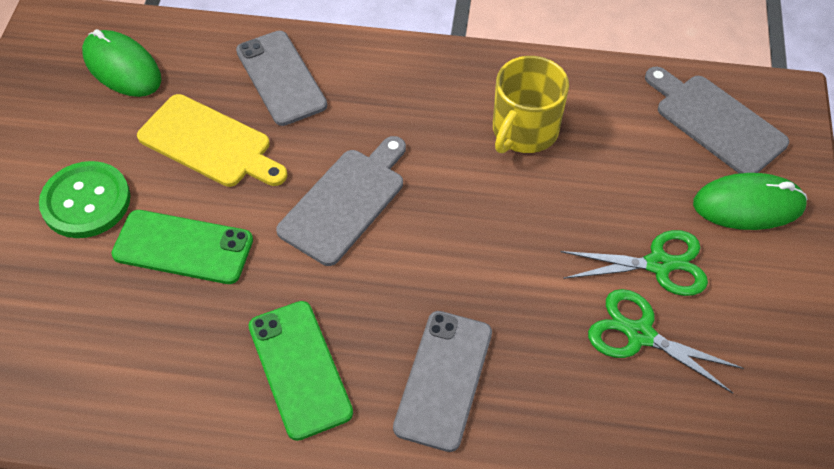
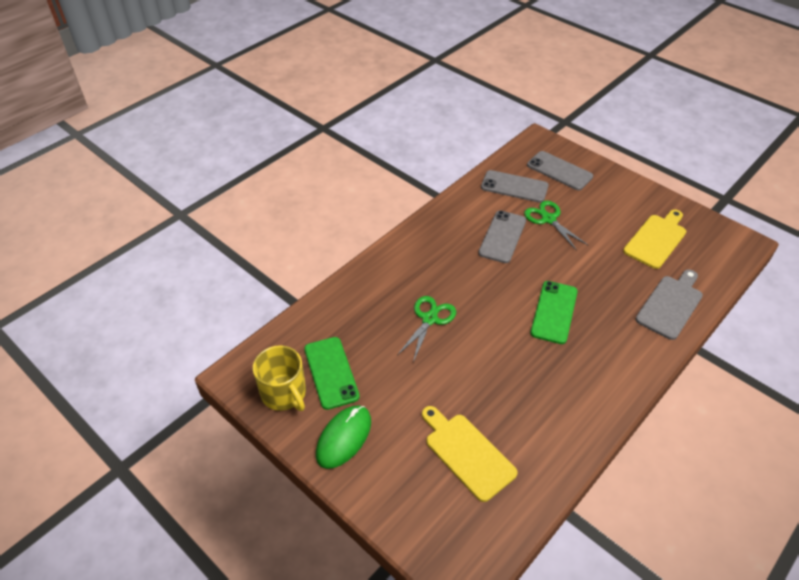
green button: 1 -> 0
green mouse: 2 -> 1
grey cutting board: 2 -> 1
grey phone: 2 -> 3
yellow cutting board: 1 -> 2

